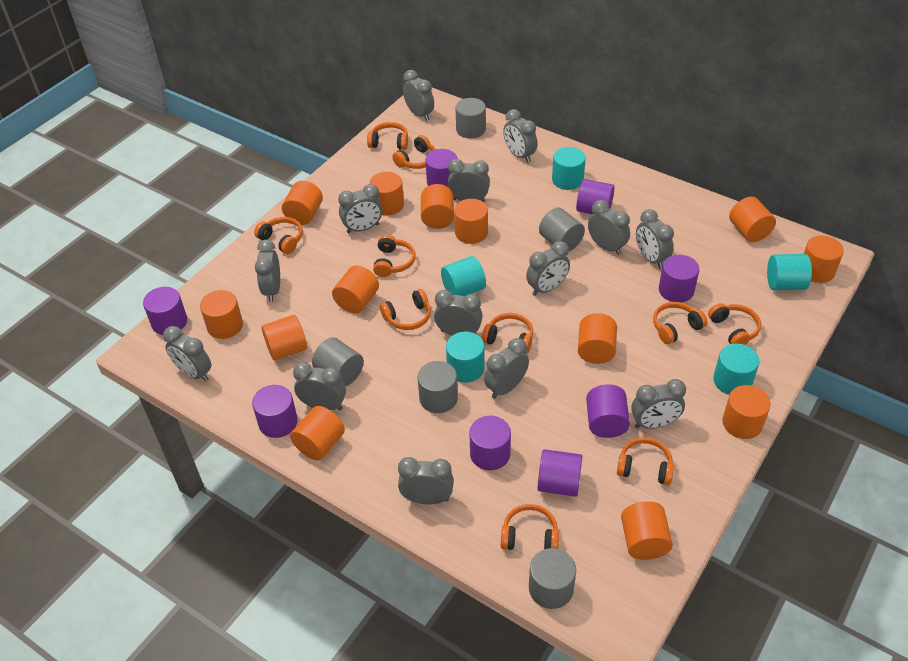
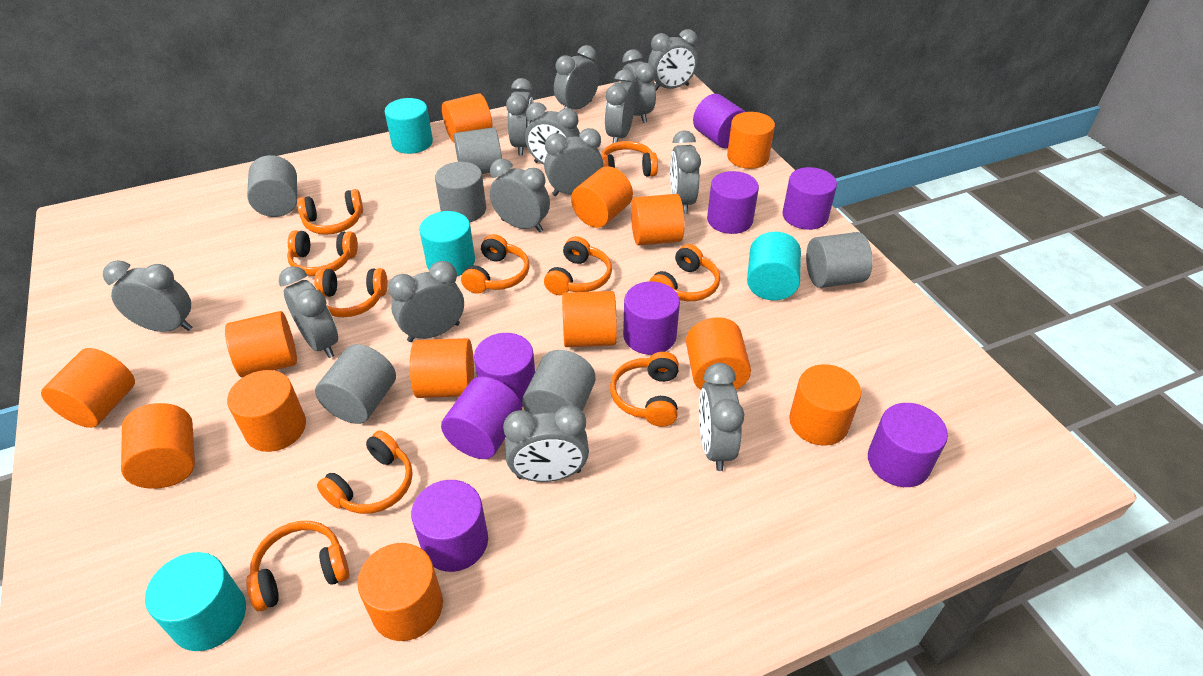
grey cylinder: 5 -> 6
turquoise cylinder: 5 -> 4

